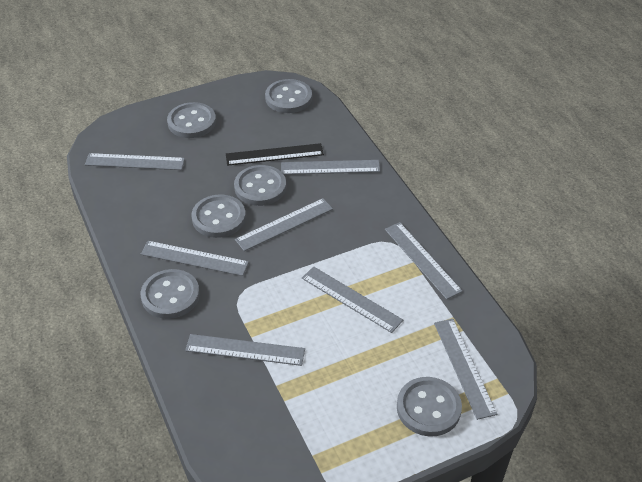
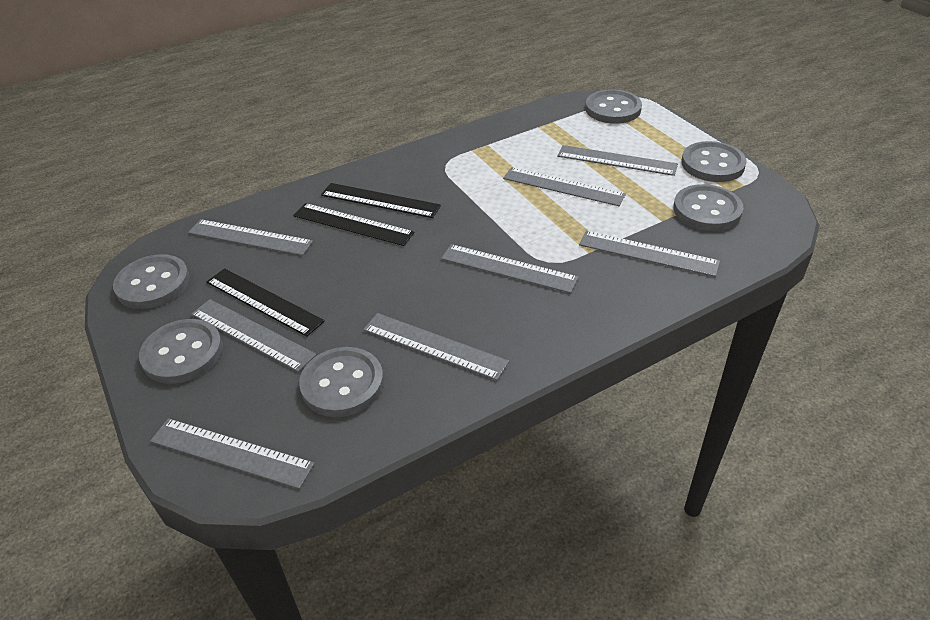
black ruler: 1 -> 3

